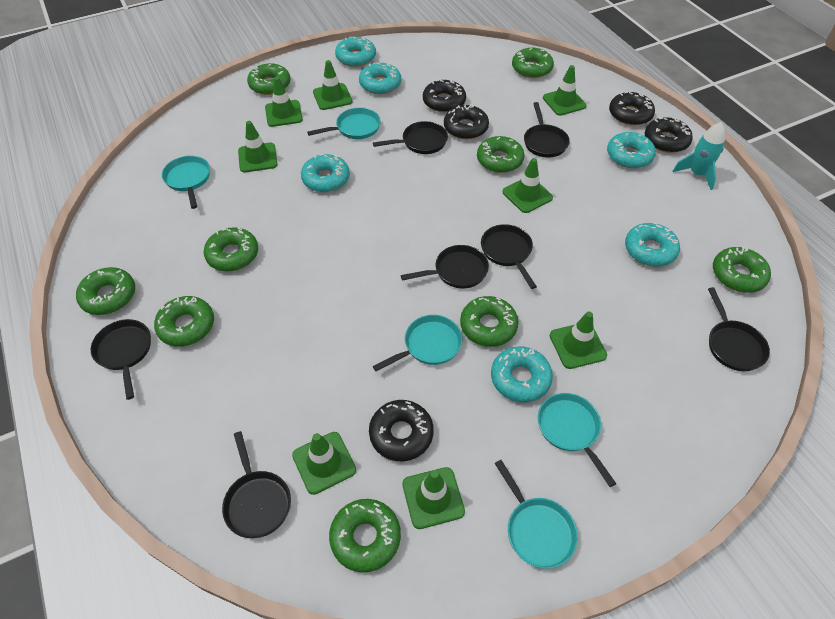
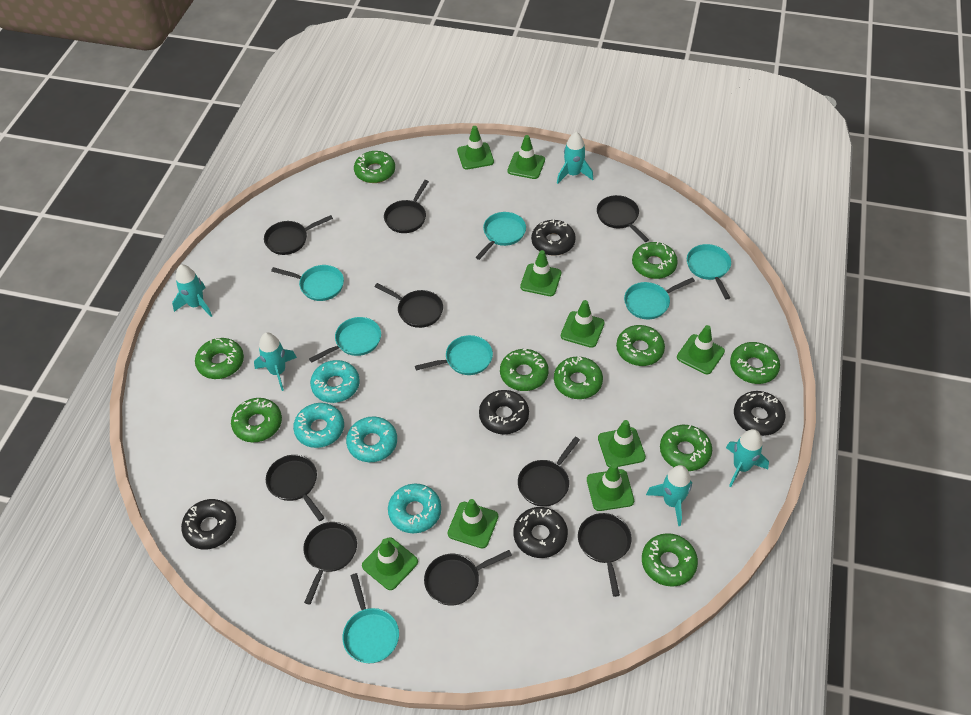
black pan: 7 -> 9
green donut: 9 -> 10
green traffic cone: 8 -> 9
turquoise donut: 6 -> 4
turquoise pan: 5 -> 7
turquoise rocket: 1 -> 5

